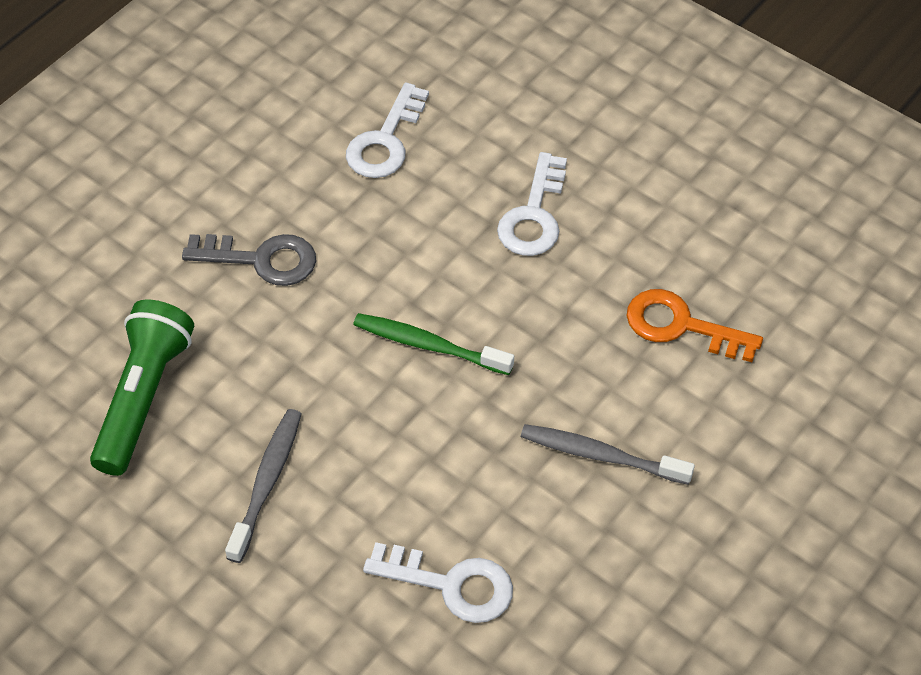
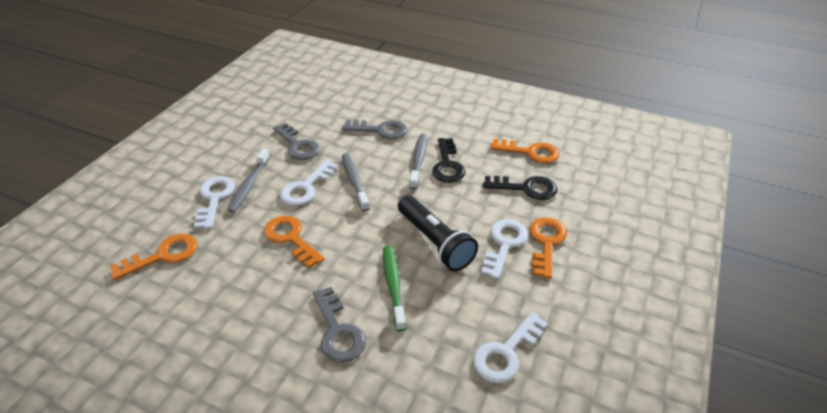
black flashlight: 0 -> 1
black key: 0 -> 2
green flashlight: 1 -> 0
grey key: 1 -> 3
grey toothbrush: 2 -> 3
orange key: 1 -> 4
white key: 3 -> 4

